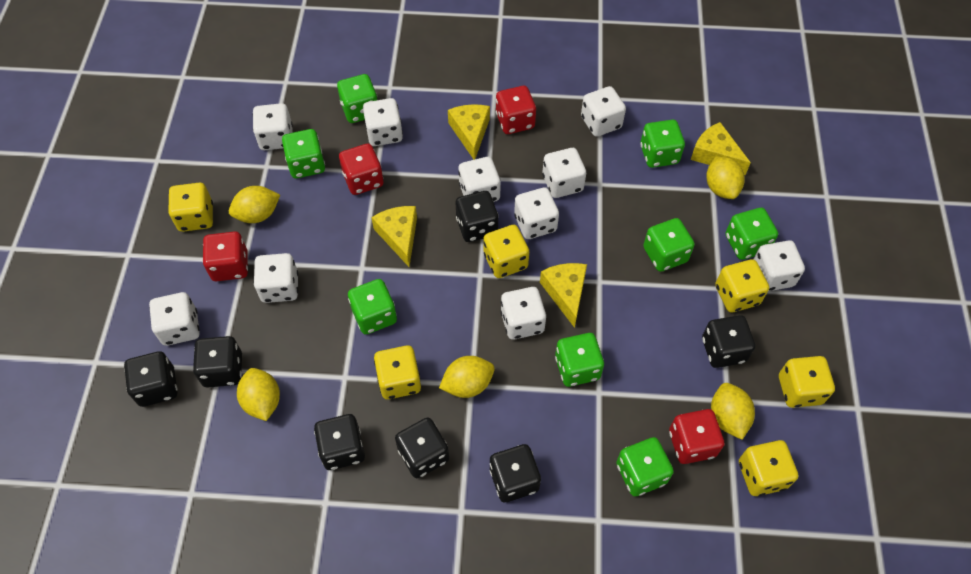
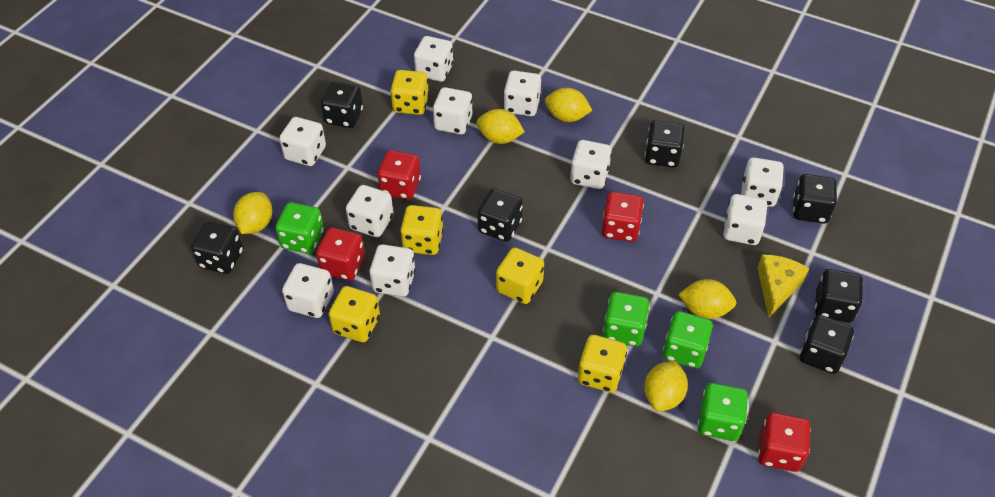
green dice: 8 -> 4
yellow cheese: 4 -> 1
yellow dice: 6 -> 5

